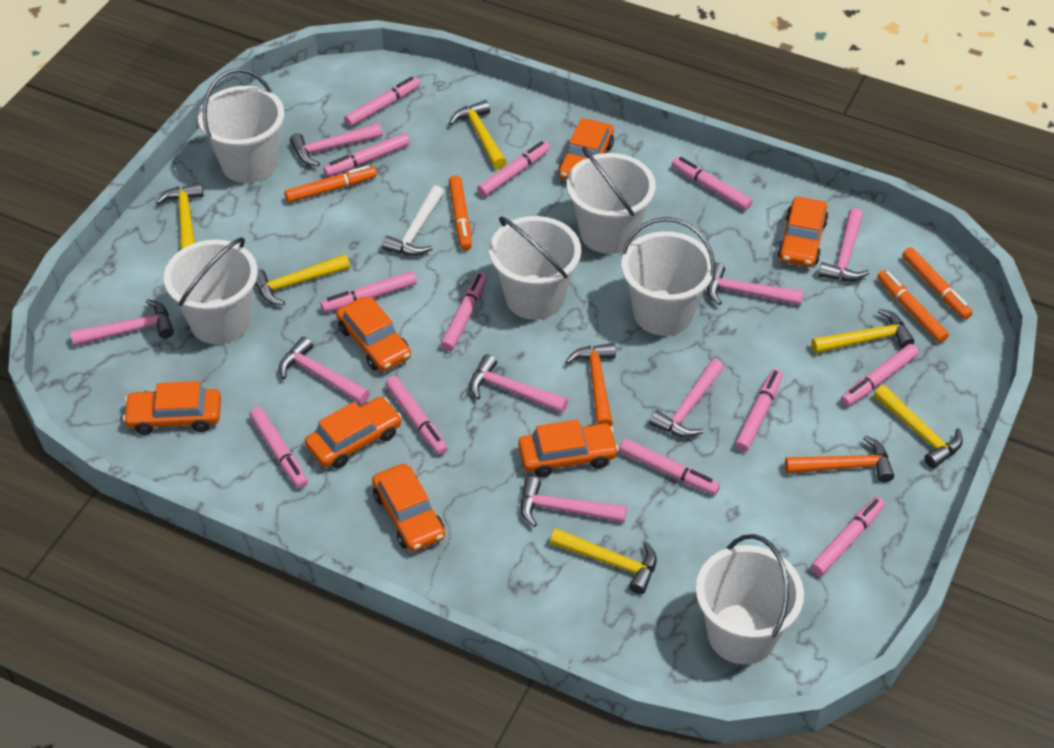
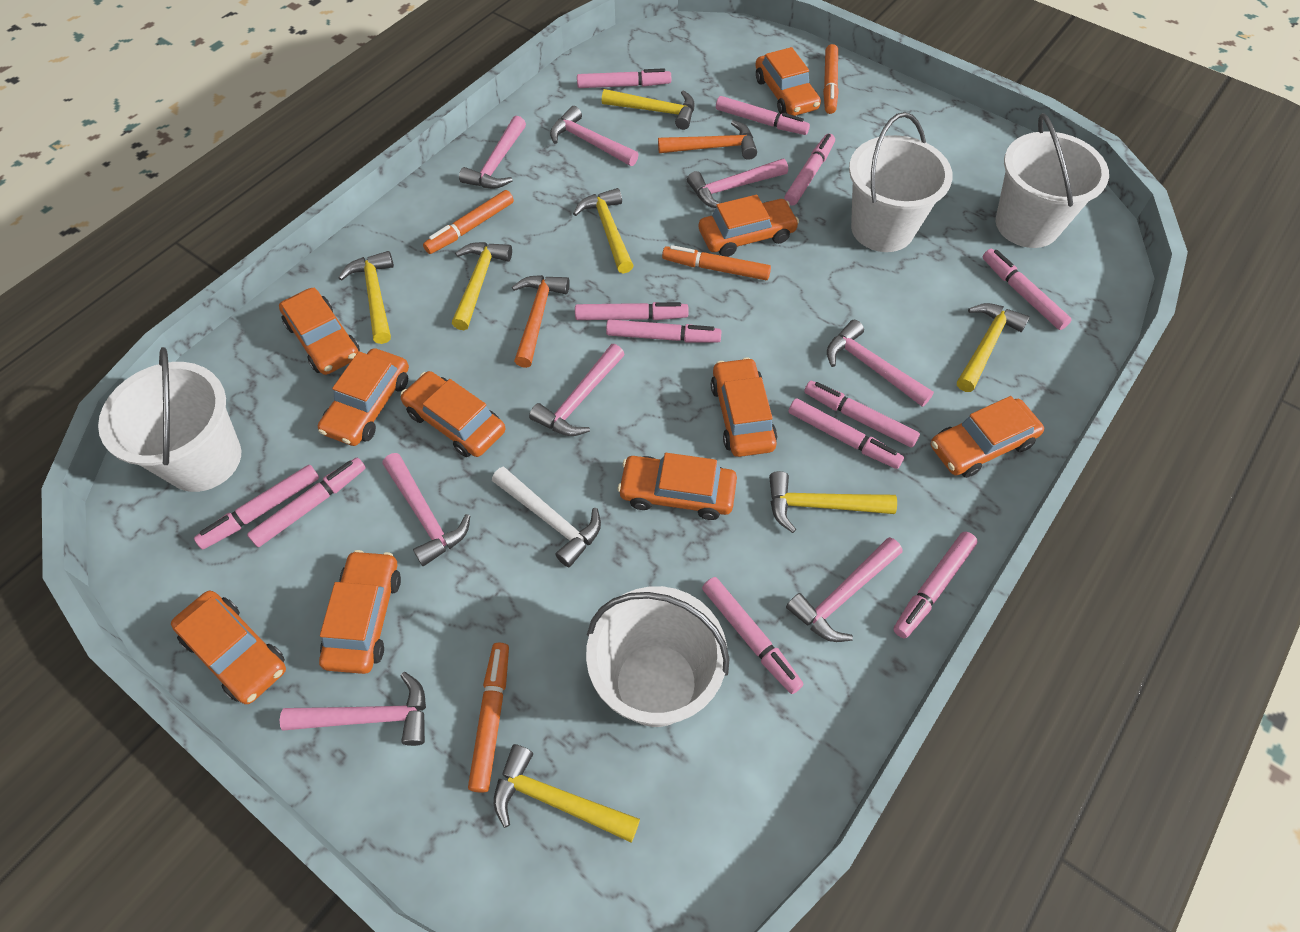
orange car: 7 -> 10
white bucket: 6 -> 4
yellow hammer: 6 -> 7

